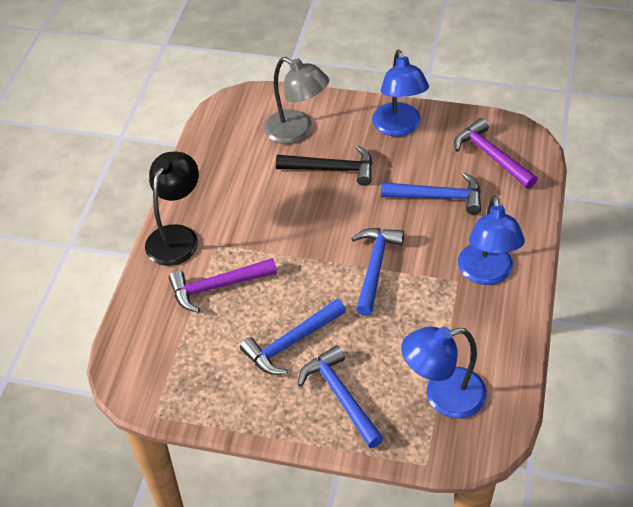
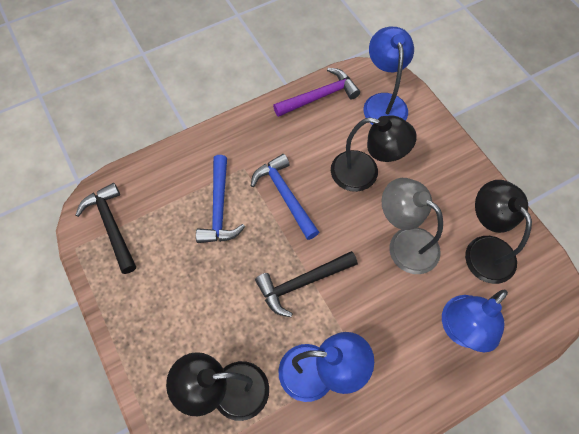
black hammer: 1 -> 2
black lamp: 1 -> 3
blue hammer: 4 -> 2
purple hammer: 2 -> 1

